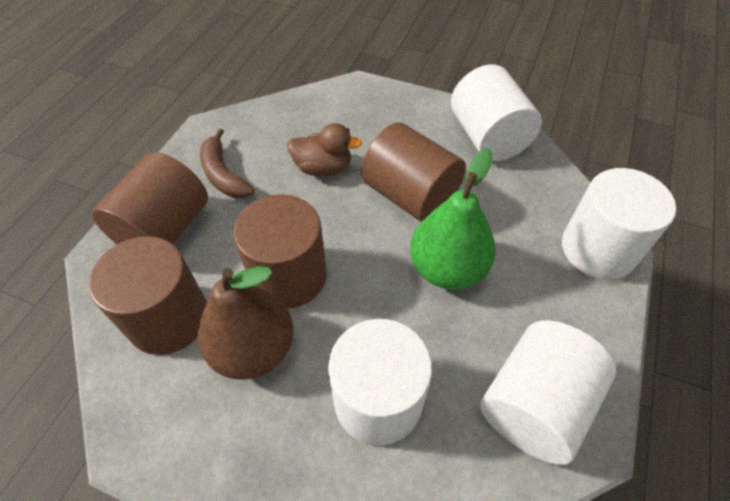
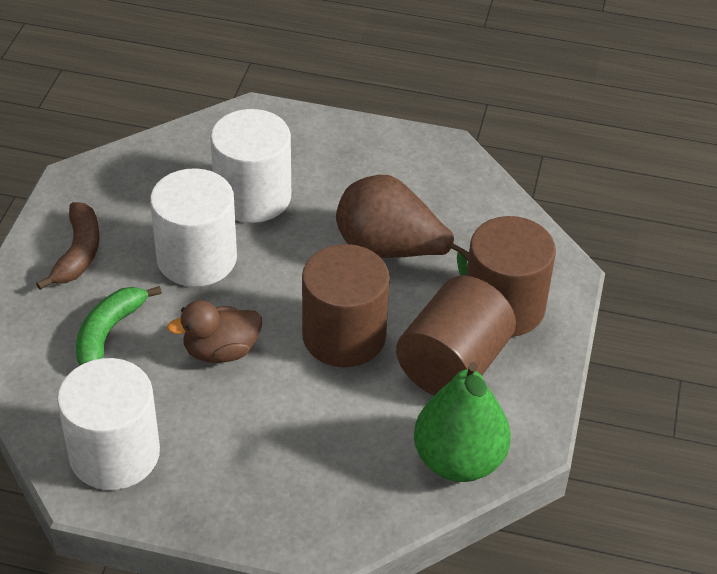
brown cylinder: 4 -> 3
green banana: 0 -> 1
white cylinder: 4 -> 3

